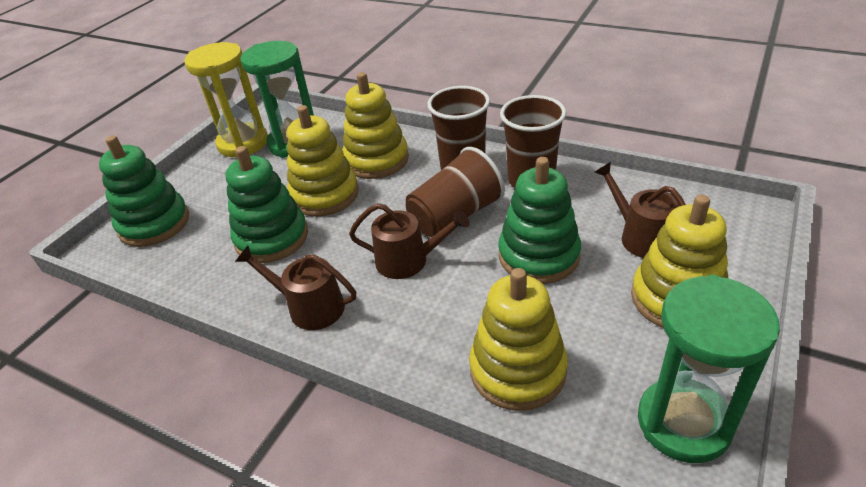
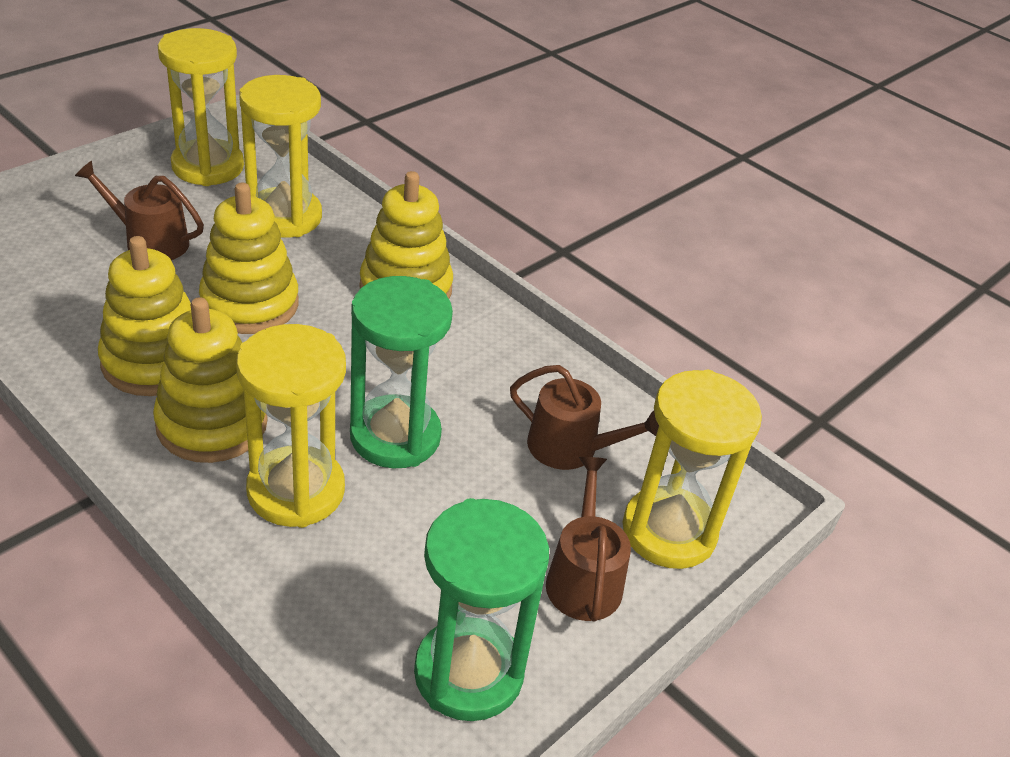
brown cup: 3 -> 0
green stacking toy: 3 -> 0
yellow hourglass: 1 -> 4

